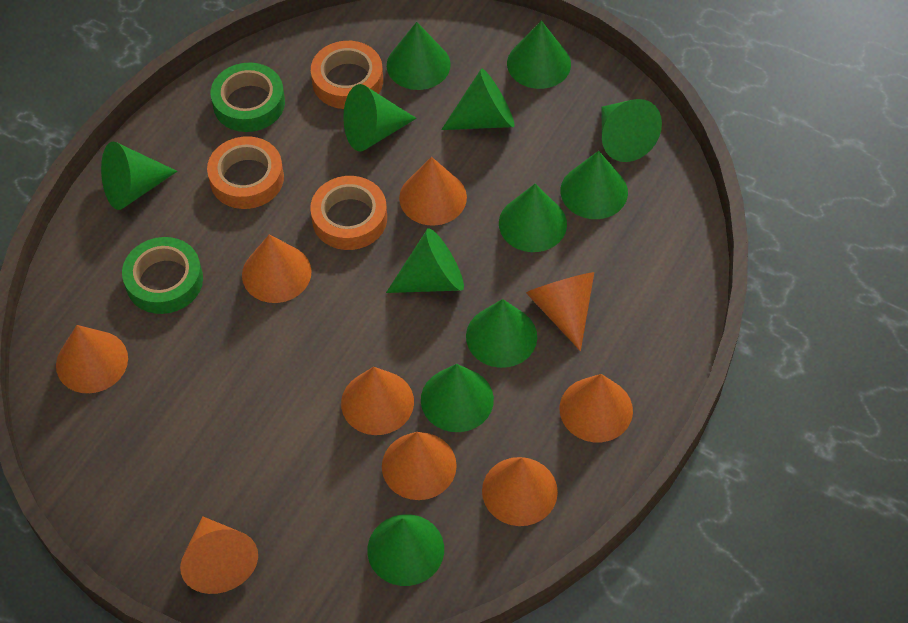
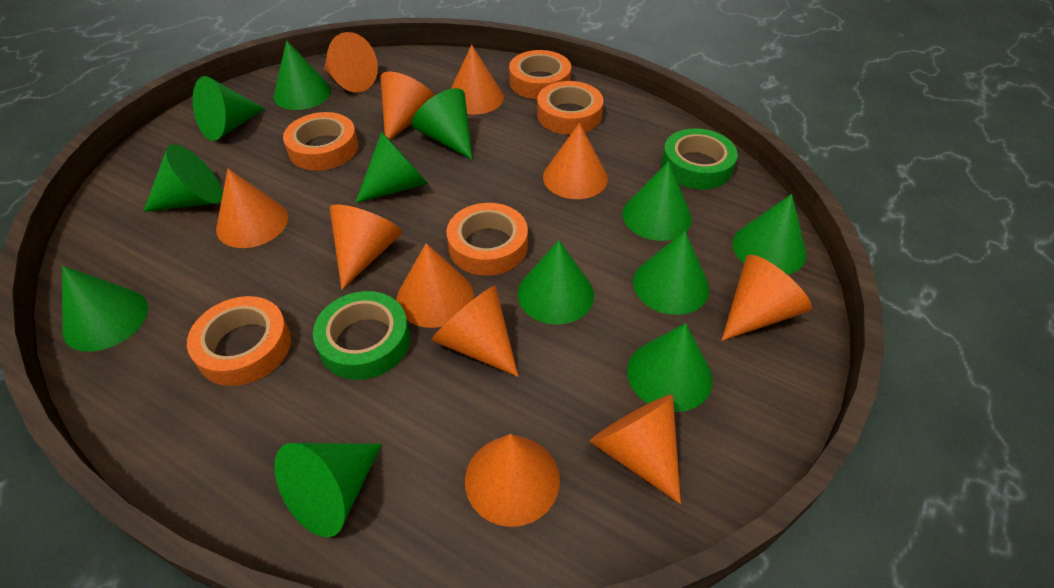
orange cone: 9 -> 11
orange tape: 3 -> 5

